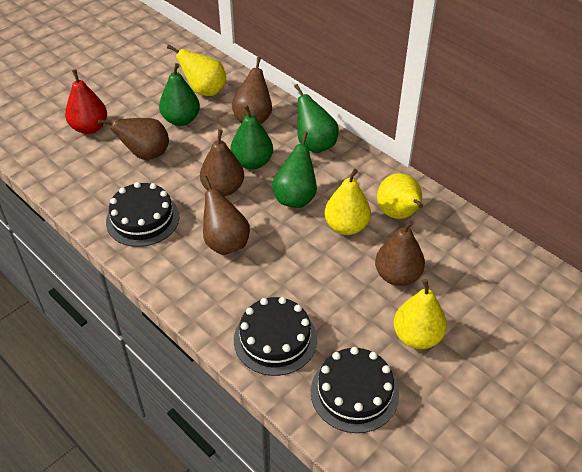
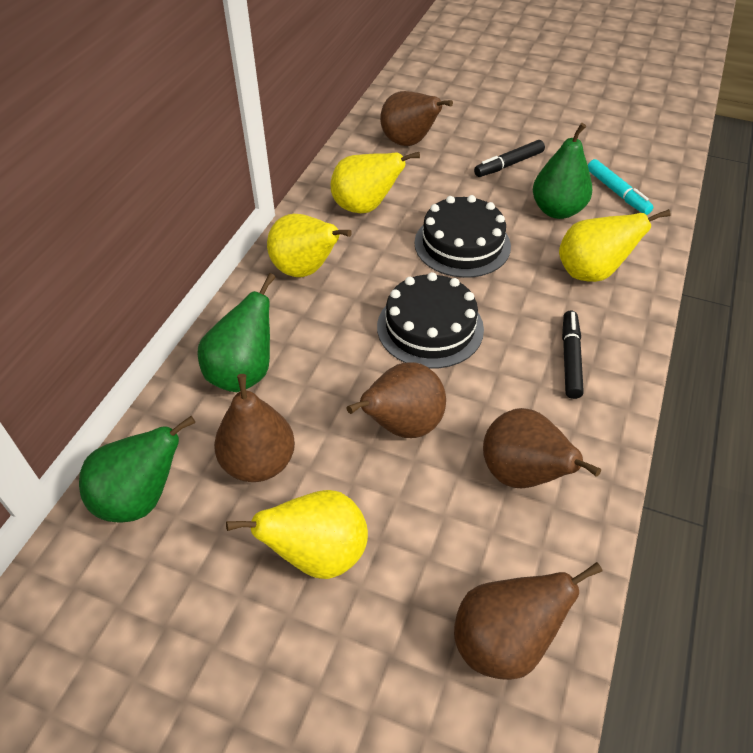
black cake: 3 -> 2
black marker: 0 -> 2
green pear: 4 -> 3
red pear: 1 -> 0
turquoise marker: 0 -> 1

